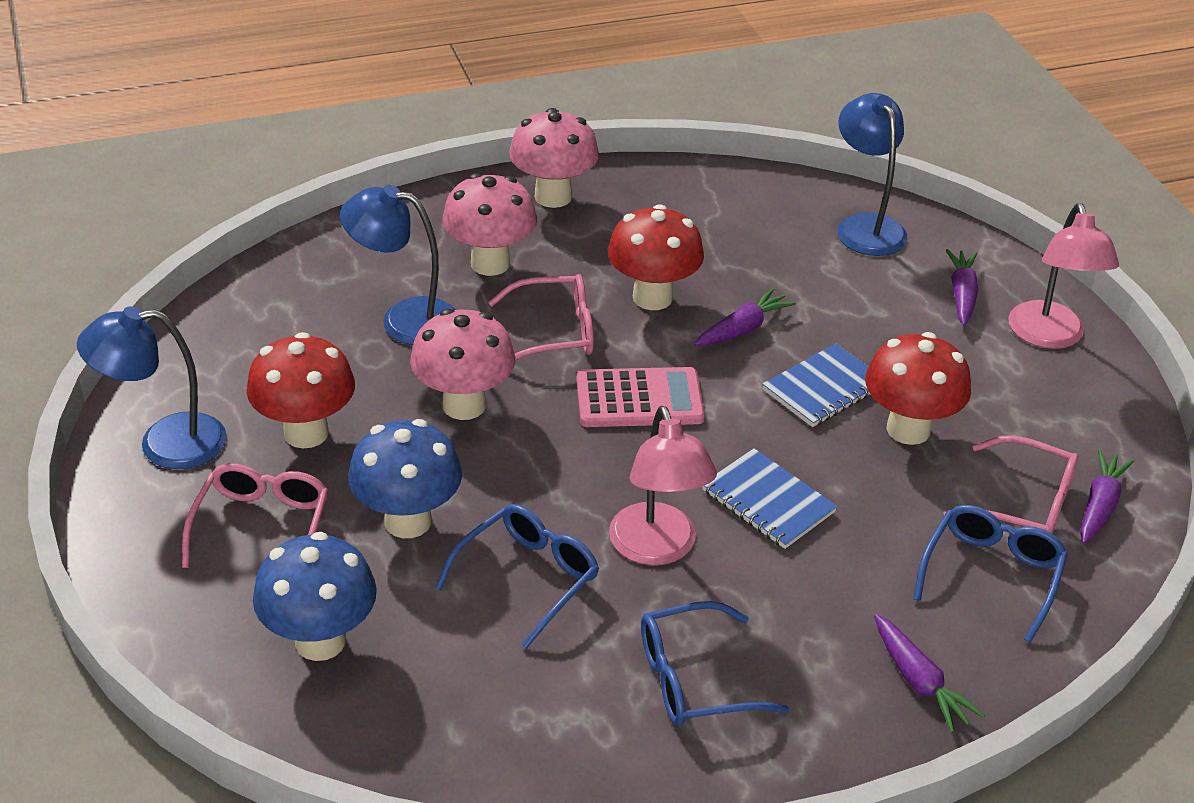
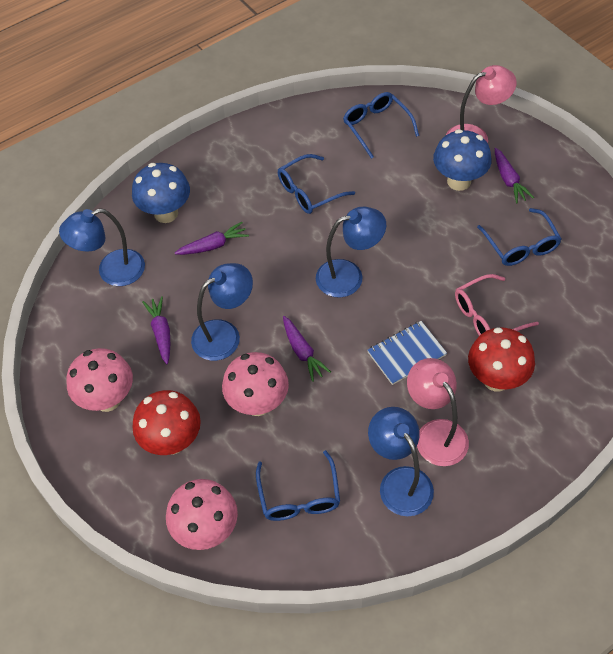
blue glasses: 3 -> 4
blue lamp: 3 -> 4
blue notebook: 2 -> 1
pink calculator: 1 -> 0
pink glasses: 3 -> 1
red mushroom: 3 -> 2

